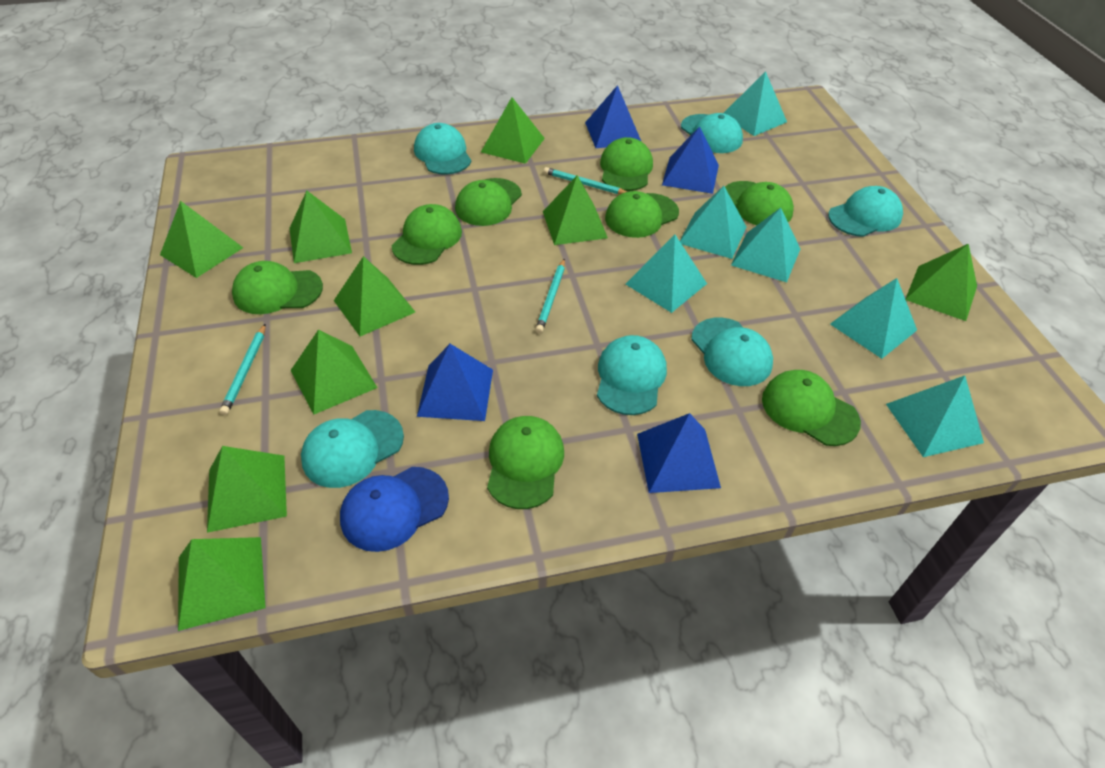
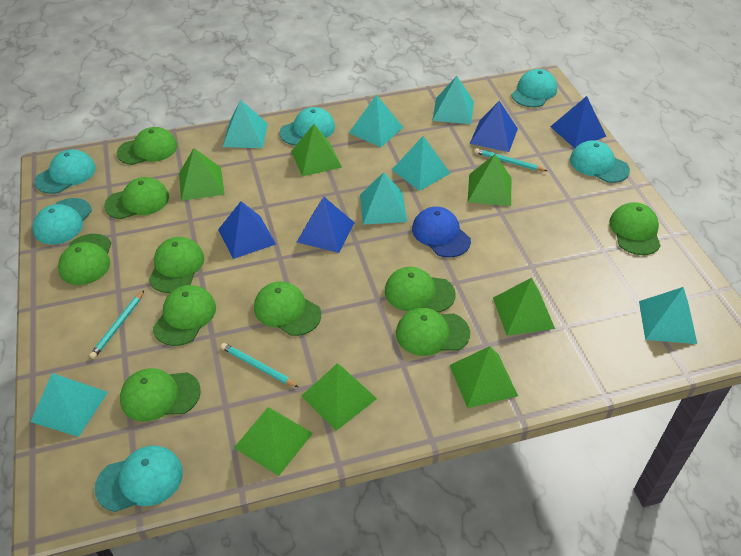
green cap: 8 -> 10
green pyramid: 9 -> 7
turquoise pyramid: 6 -> 7

